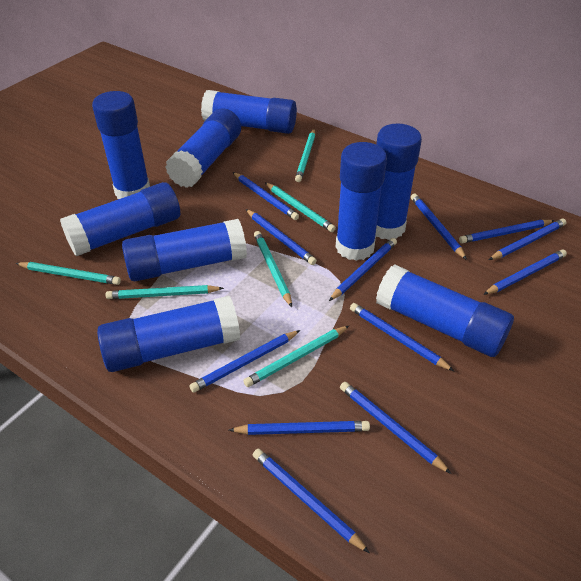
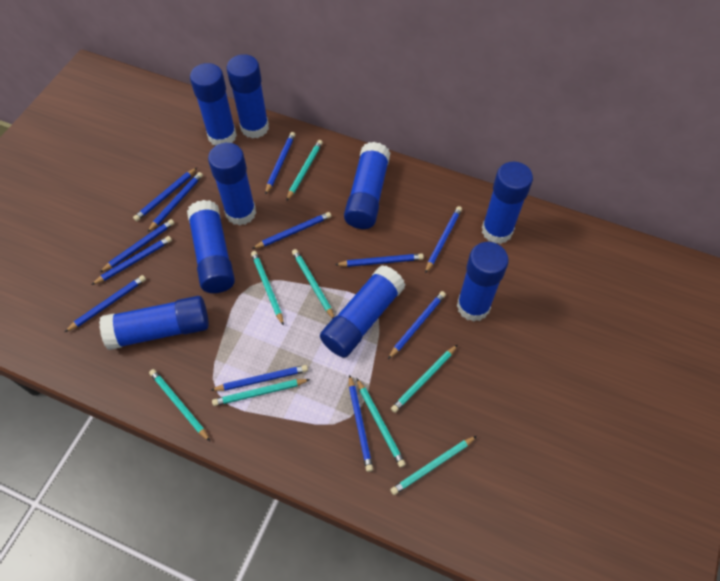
turquoise pencil: 6 -> 8

